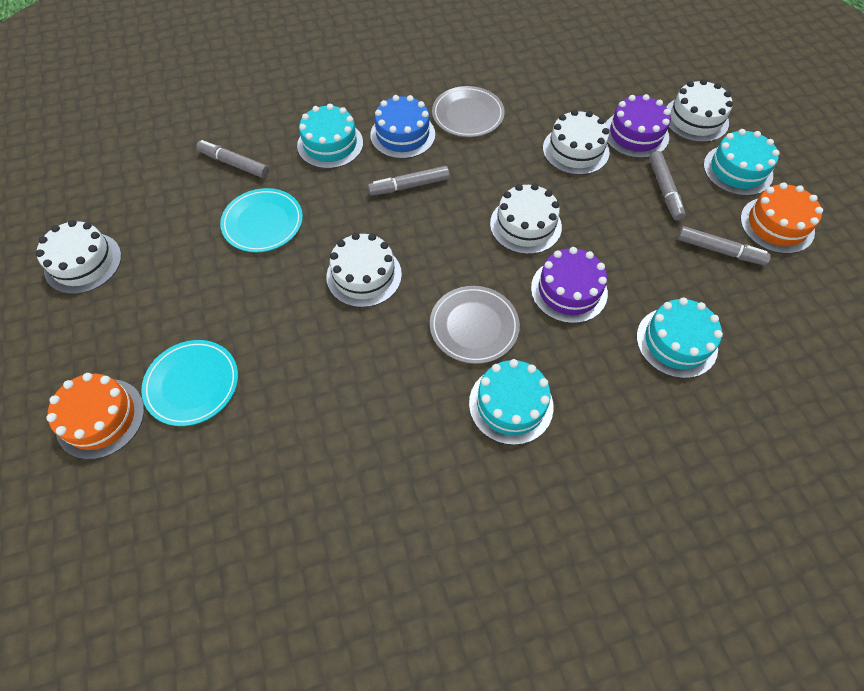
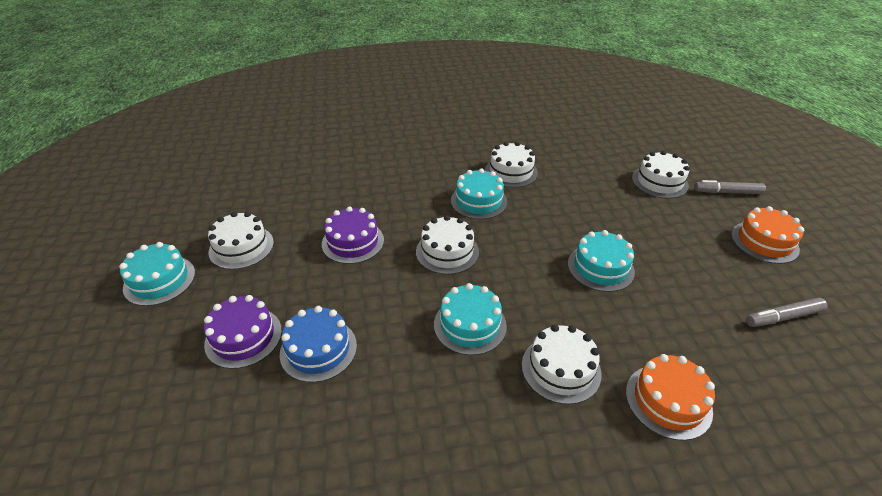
grey marker: 4 -> 2
grey plate: 2 -> 0
turquoise plate: 2 -> 0

